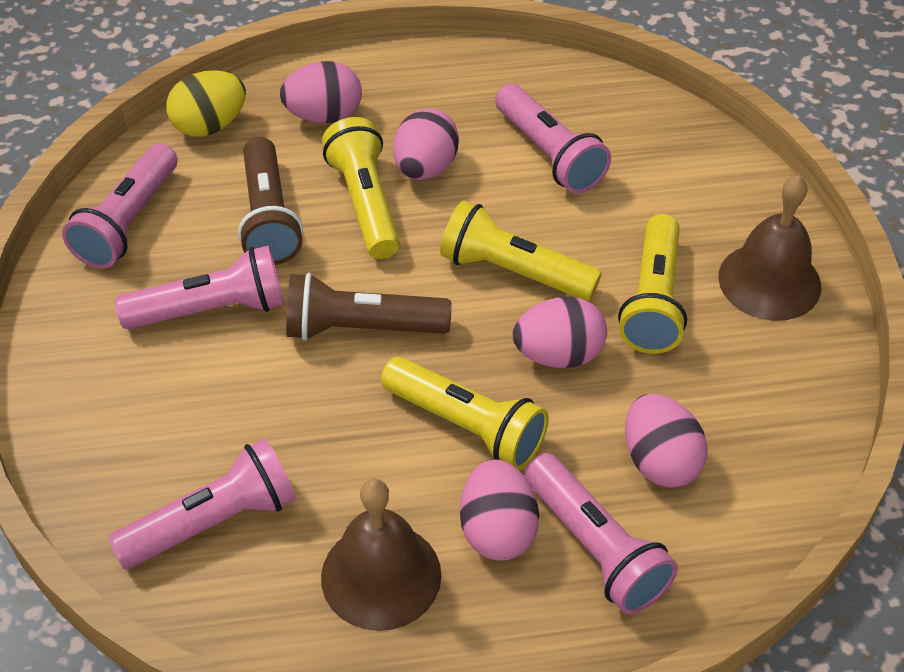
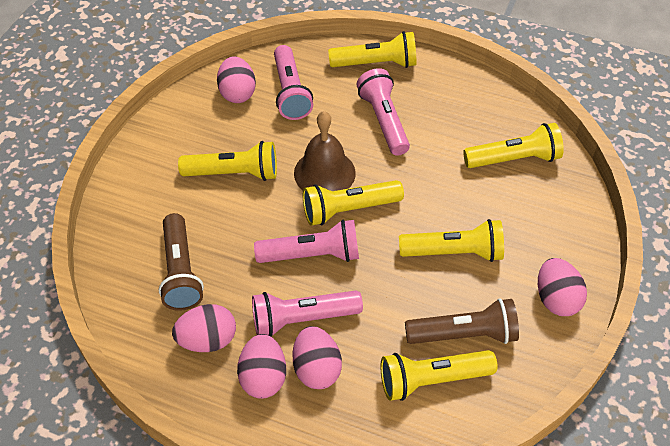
brown bell: 2 -> 1
pink flashlight: 5 -> 4
yellow egg: 1 -> 0
yellow flashlight: 4 -> 6

